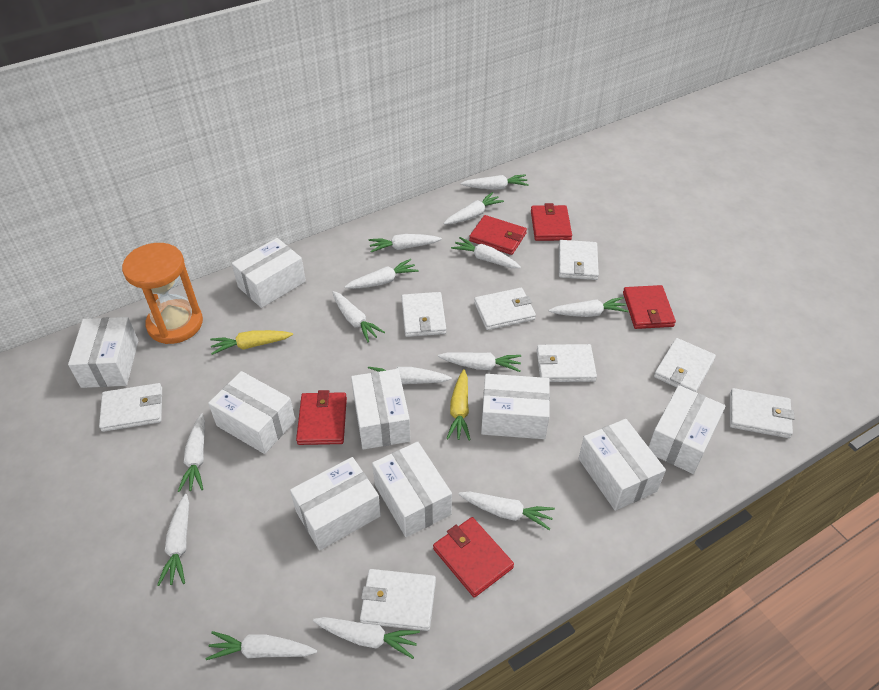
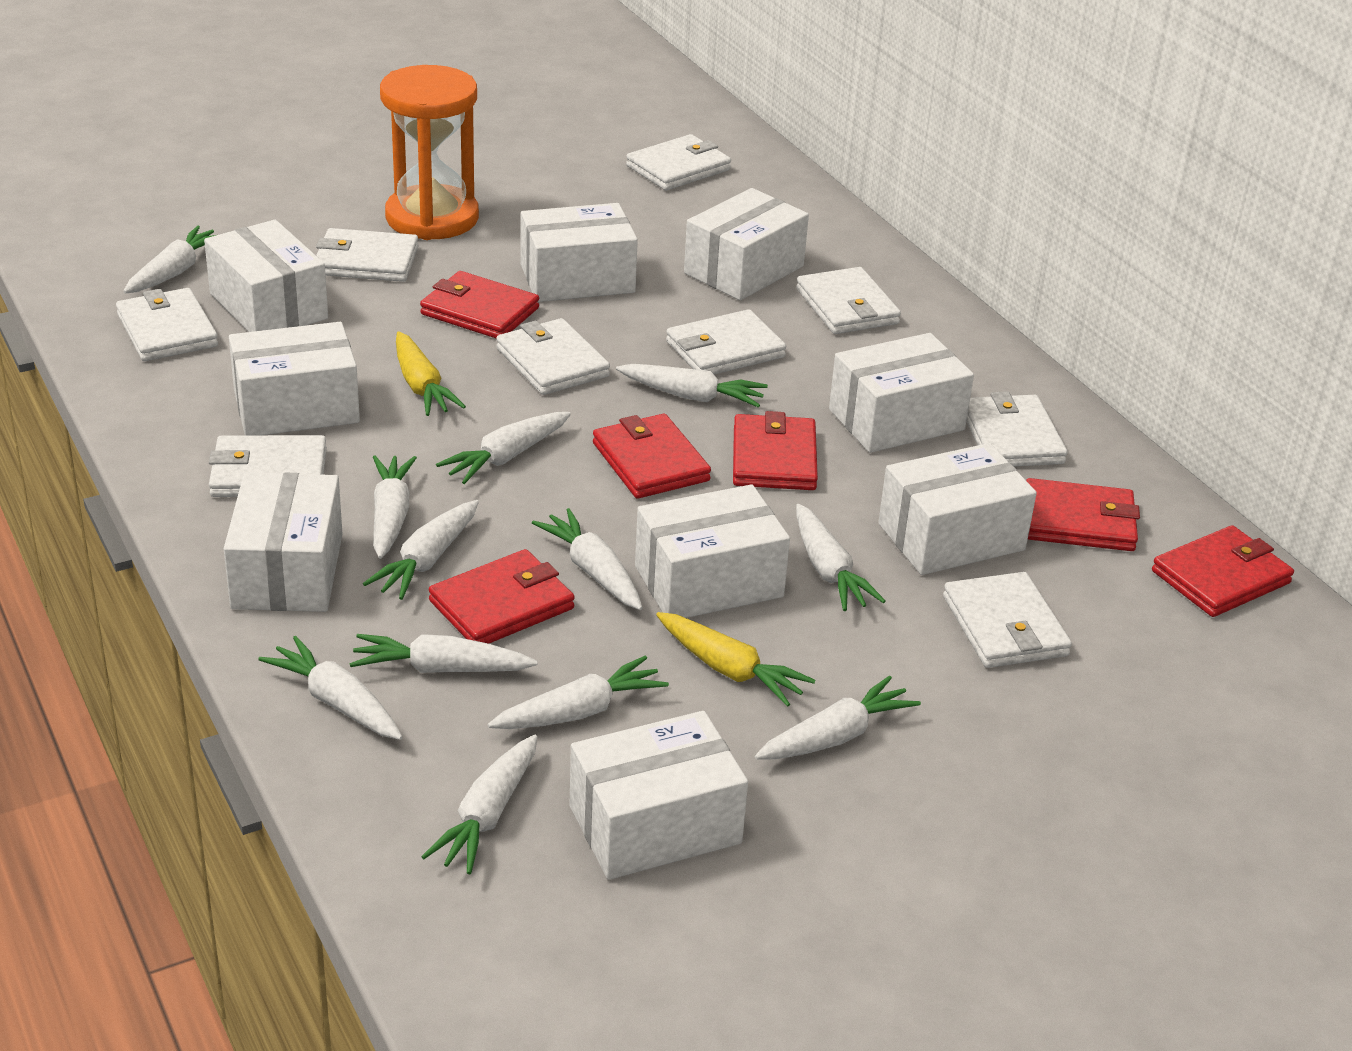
red wallet: 5 -> 6
white carrot: 14 -> 12
white wallet: 8 -> 9

